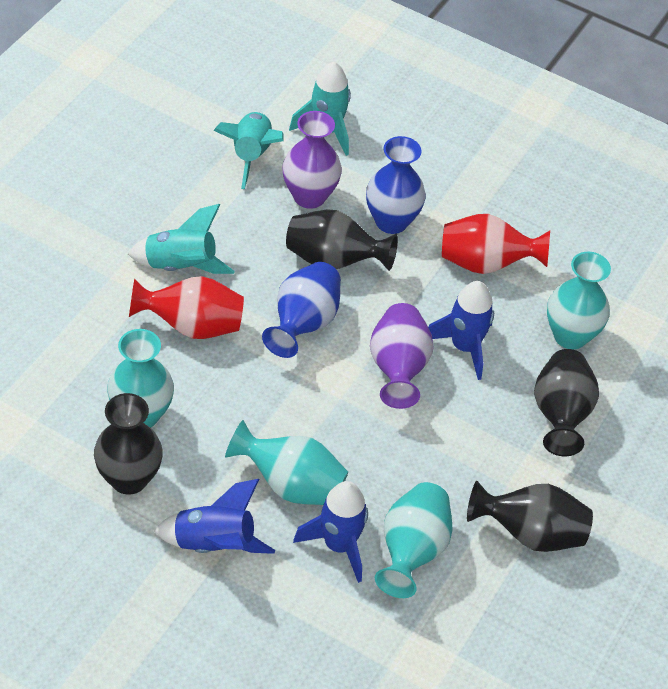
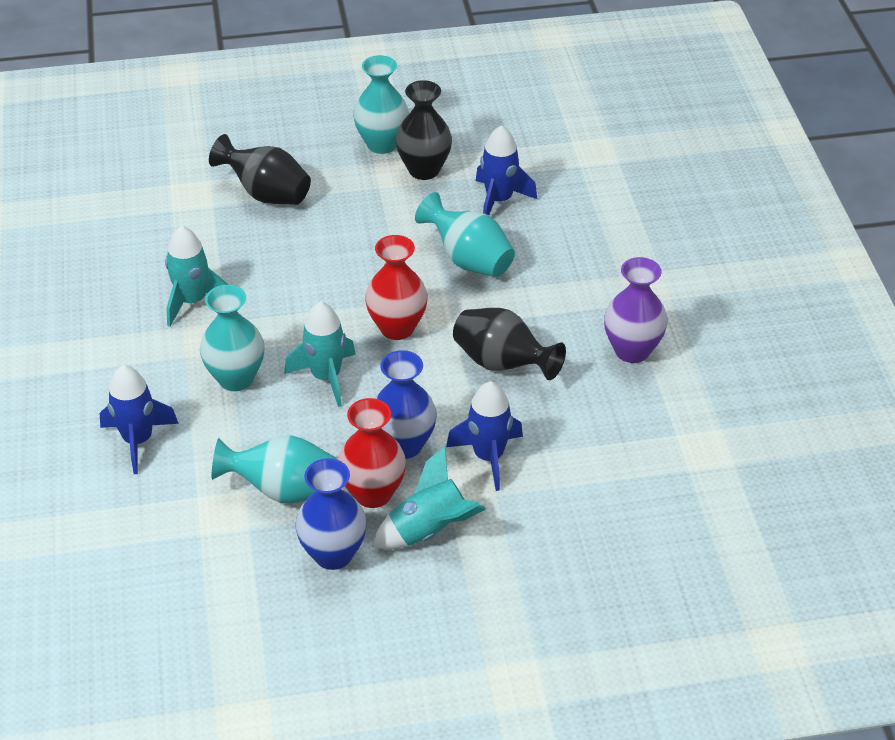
black vase: 4 -> 3
purple vase: 2 -> 1

